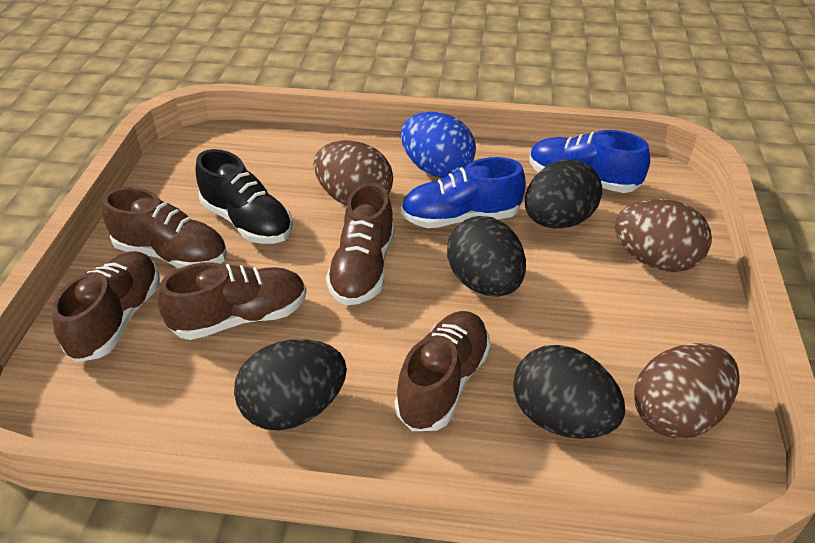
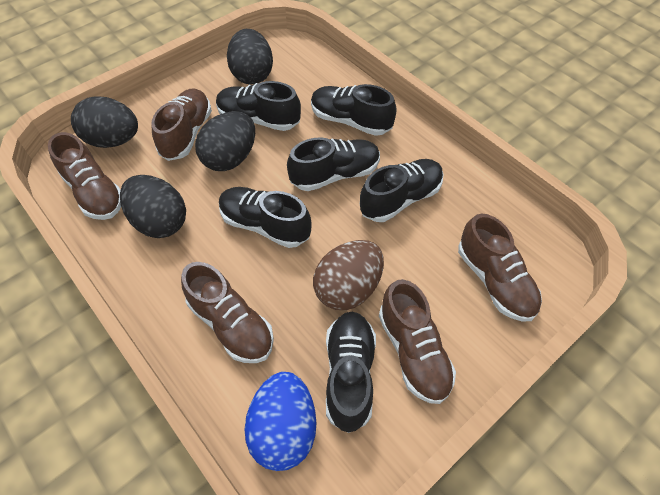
black shoe: 1 -> 6
blue shoe: 2 -> 0
brown egg: 3 -> 1

